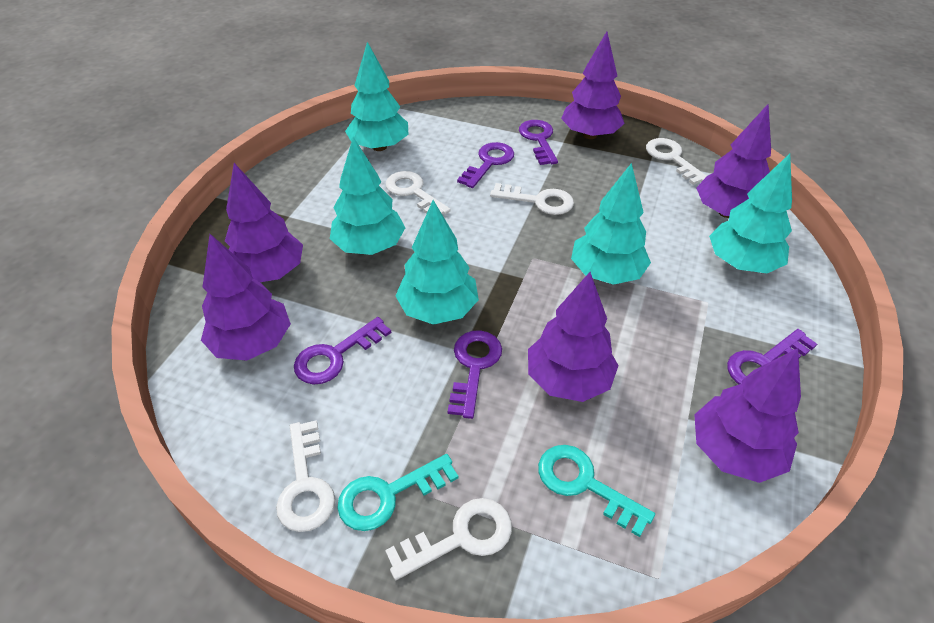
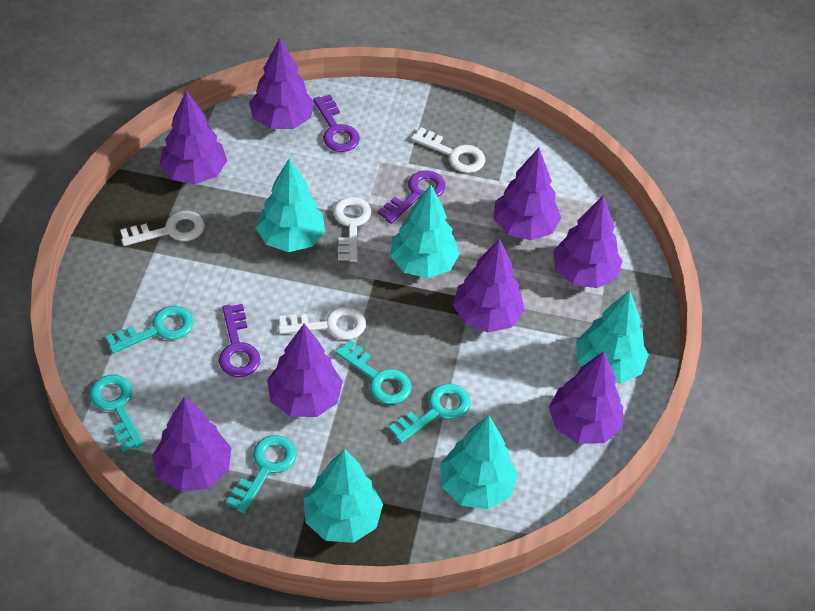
purple key: 5 -> 3
purple tree: 6 -> 8
turquoise key: 2 -> 5
white key: 5 -> 4

